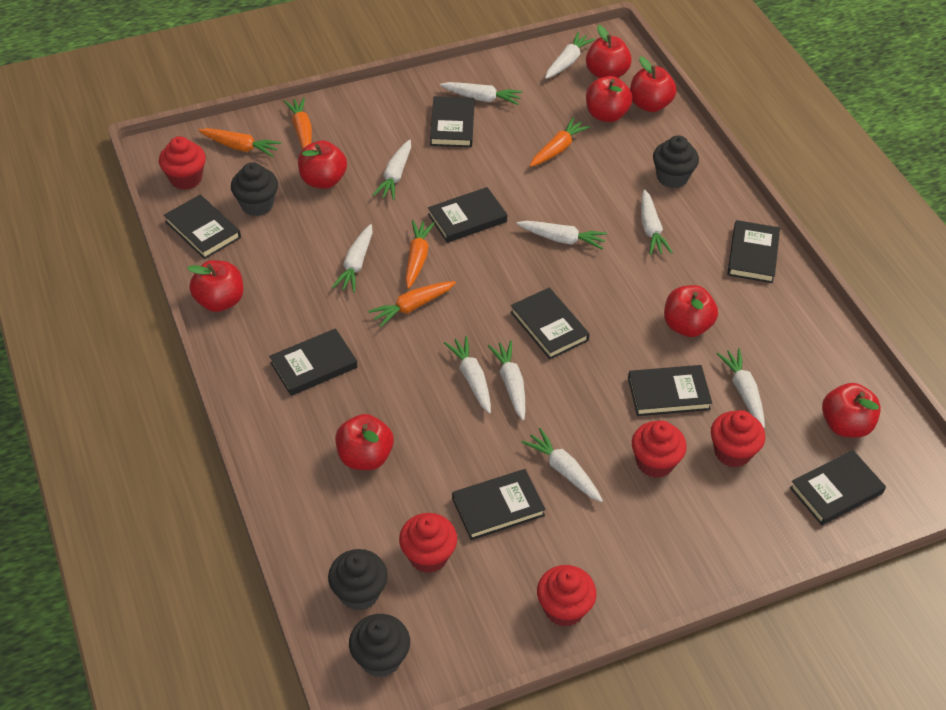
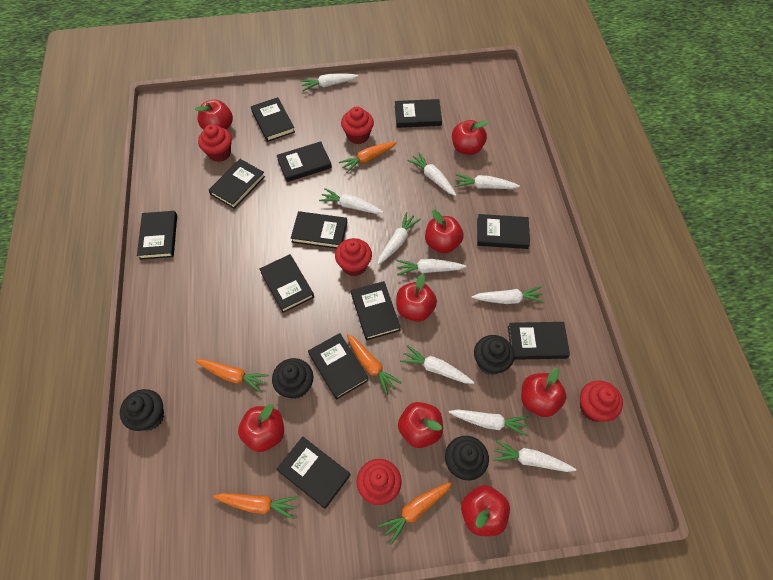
black book: 9 -> 12

